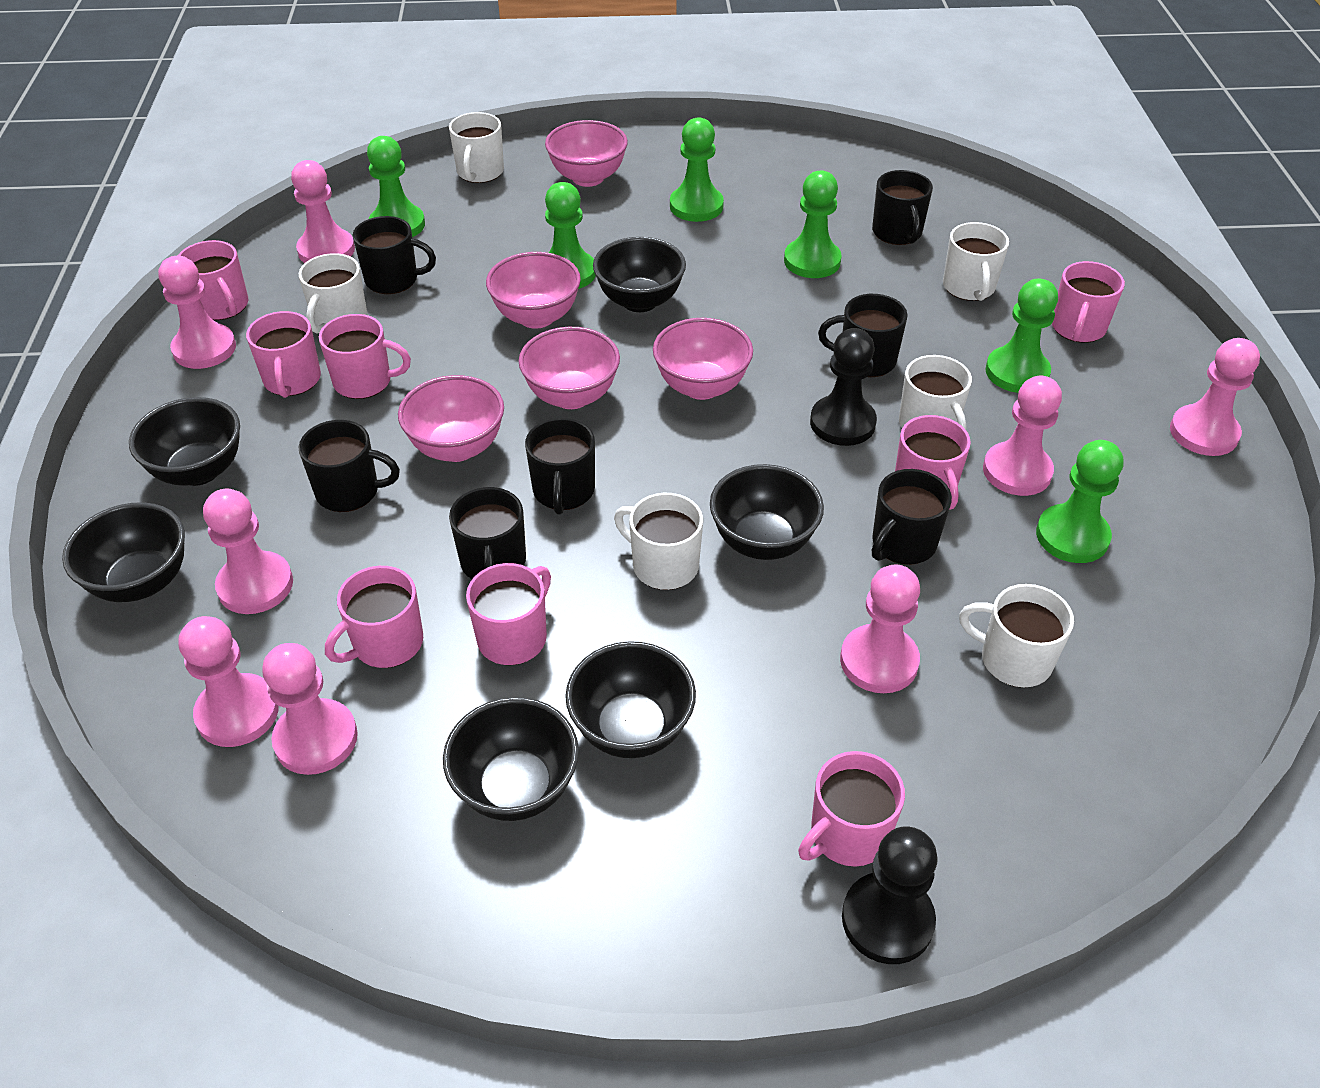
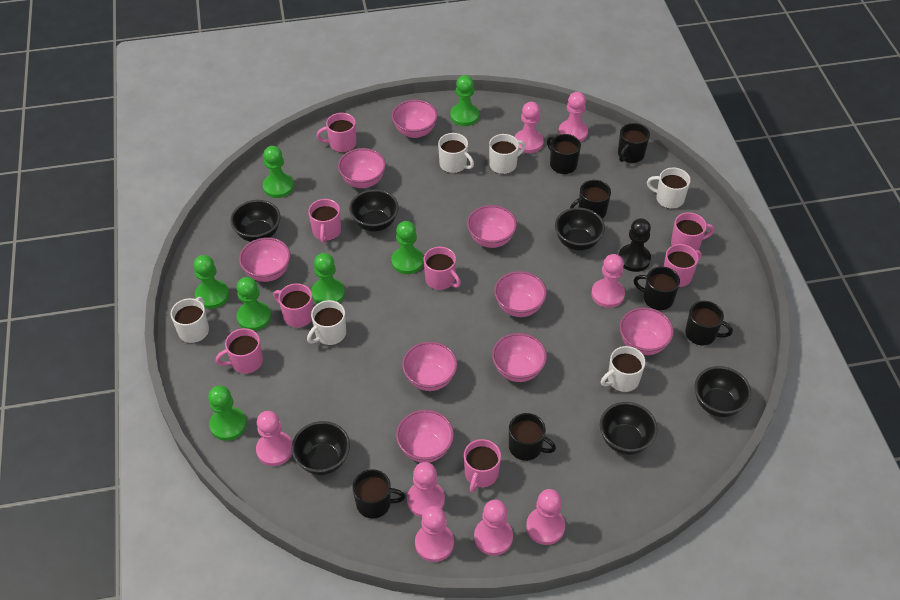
black pawn: 2 -> 1
green pawn: 6 -> 7
pink bowl: 5 -> 9

